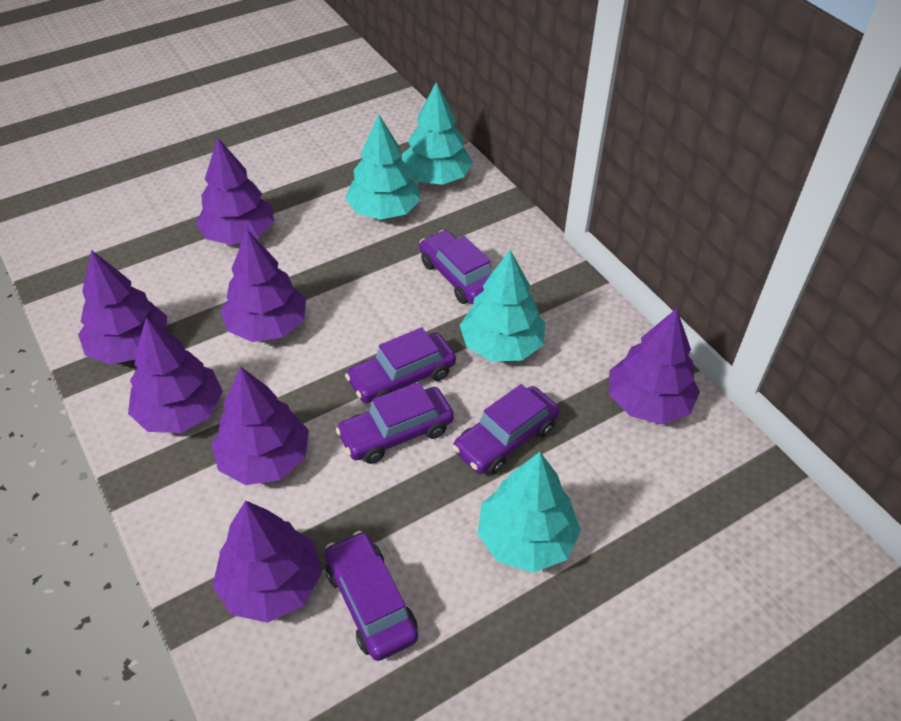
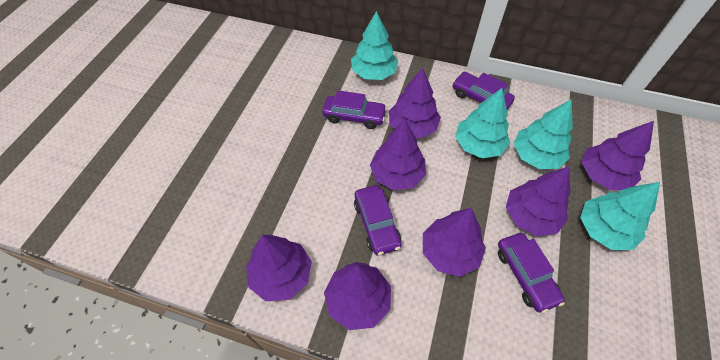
purple car: 5 -> 4

